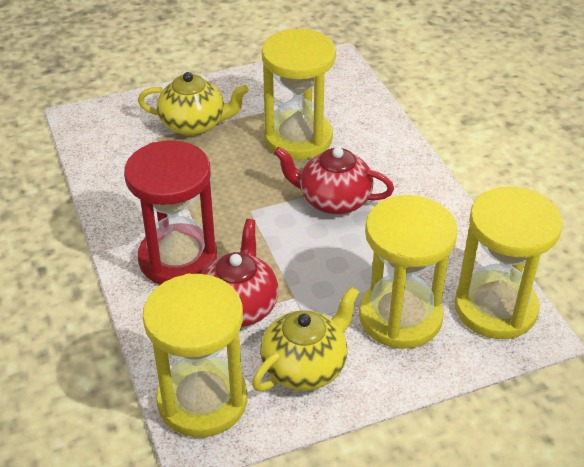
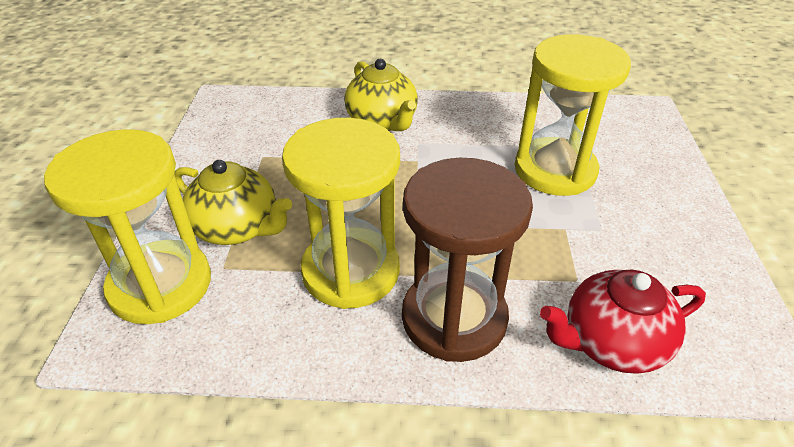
brown hourglass: 0 -> 1
red hourglass: 1 -> 0
red teapot: 2 -> 1
yellow hourglass: 4 -> 3

